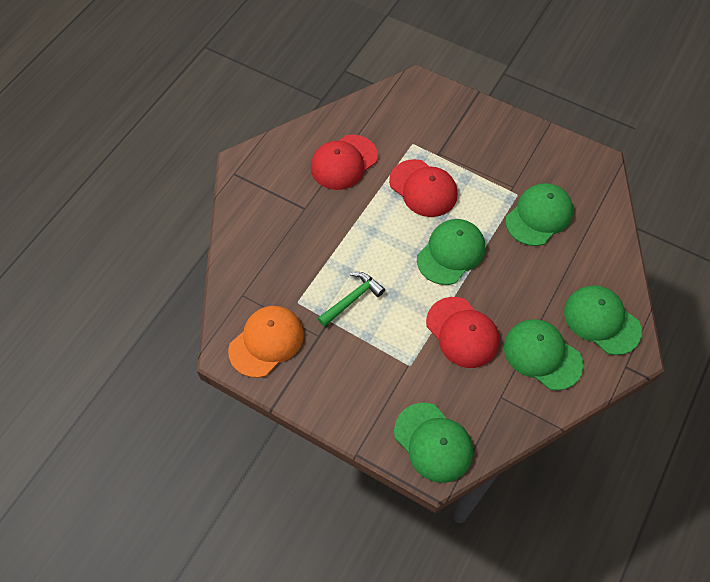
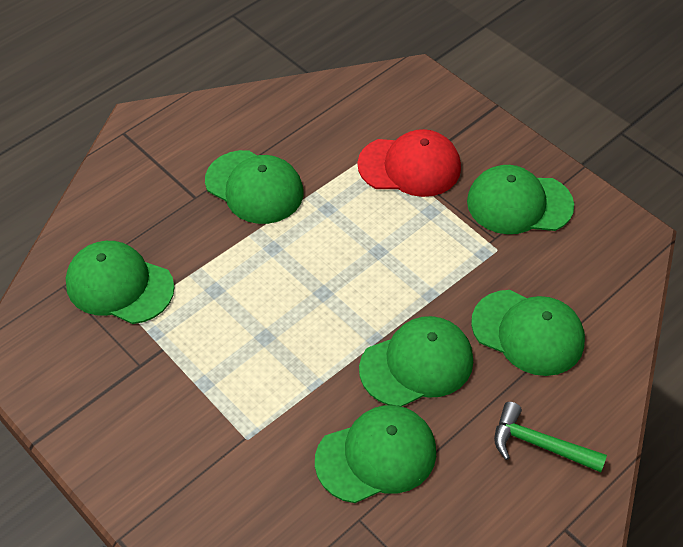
green cap: 5 -> 6
orange cap: 1 -> 0
red cap: 3 -> 1

